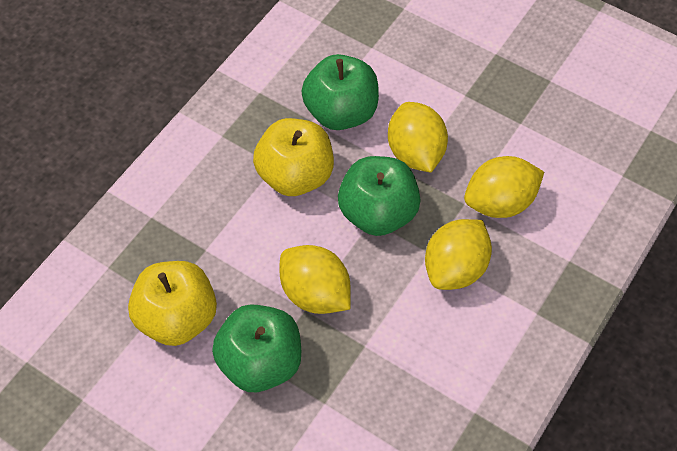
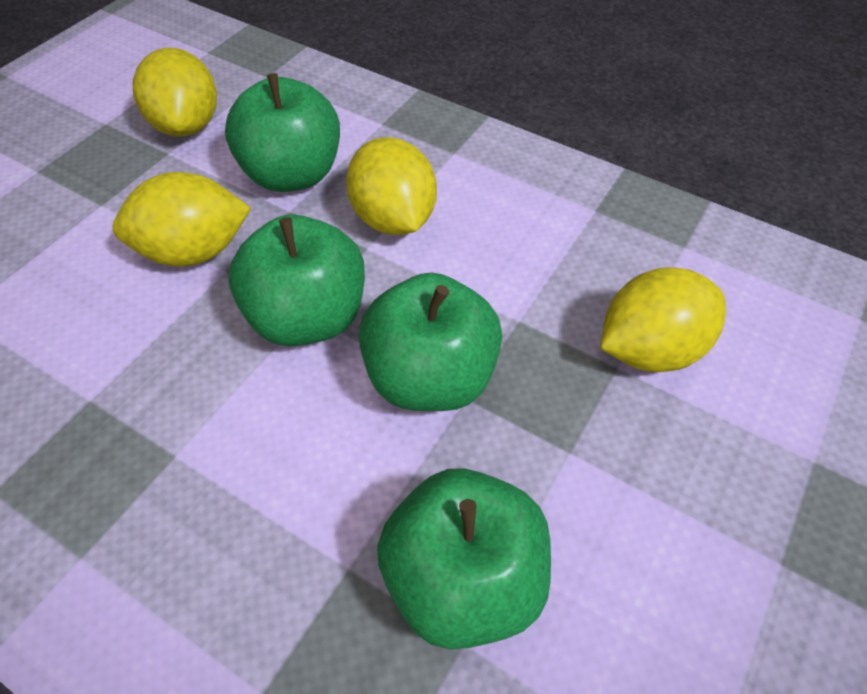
green apple: 3 -> 4
yellow apple: 2 -> 0

